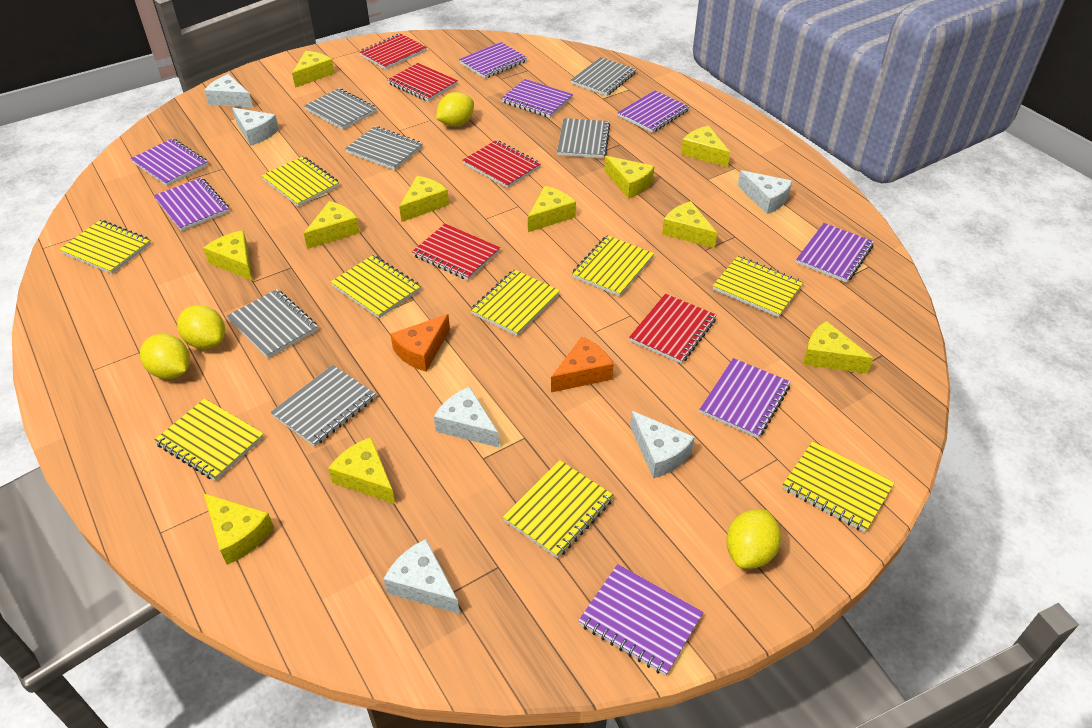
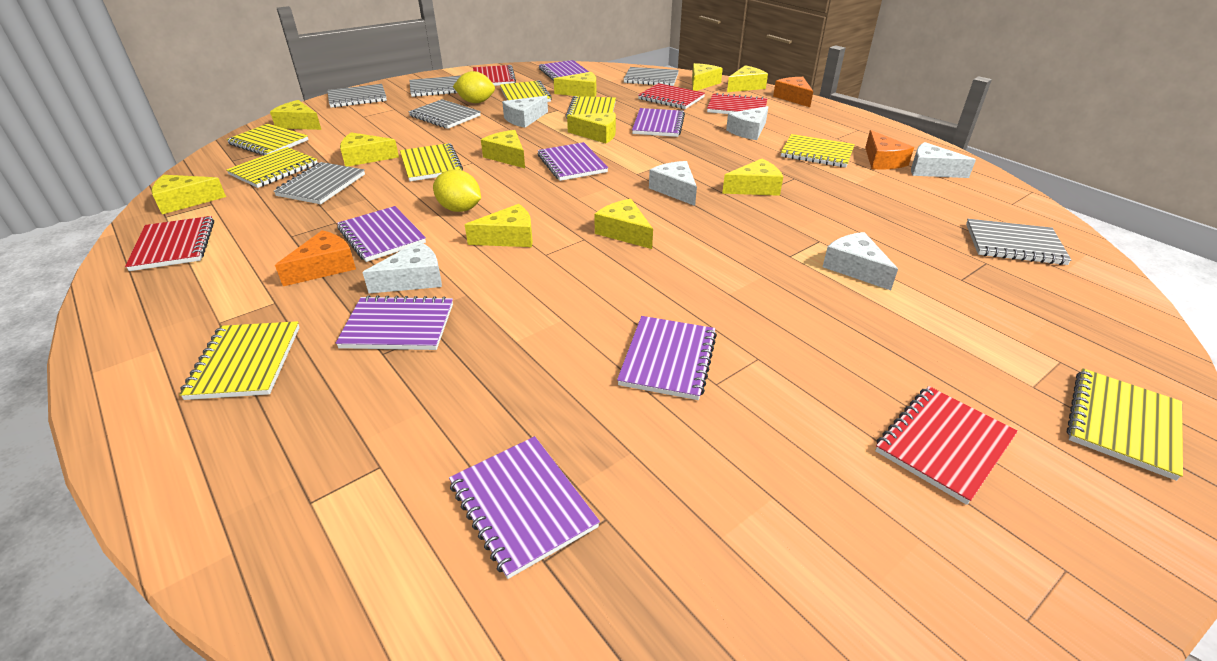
orange cheese: 2 -> 3
purple notebook: 8 -> 7
yellow lemon: 4 -> 2
yellow notebook: 9 -> 8

